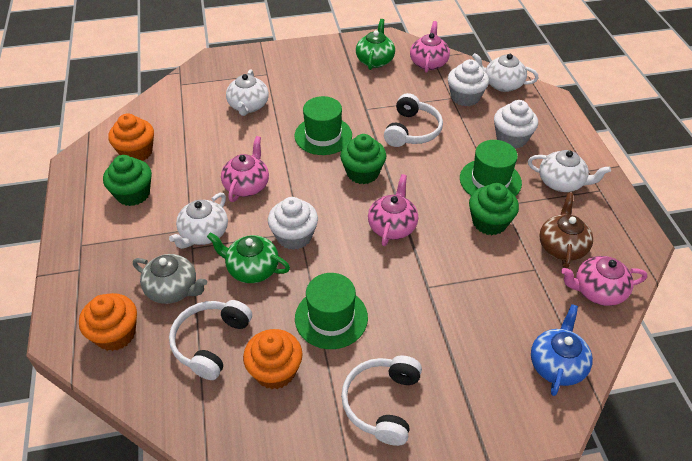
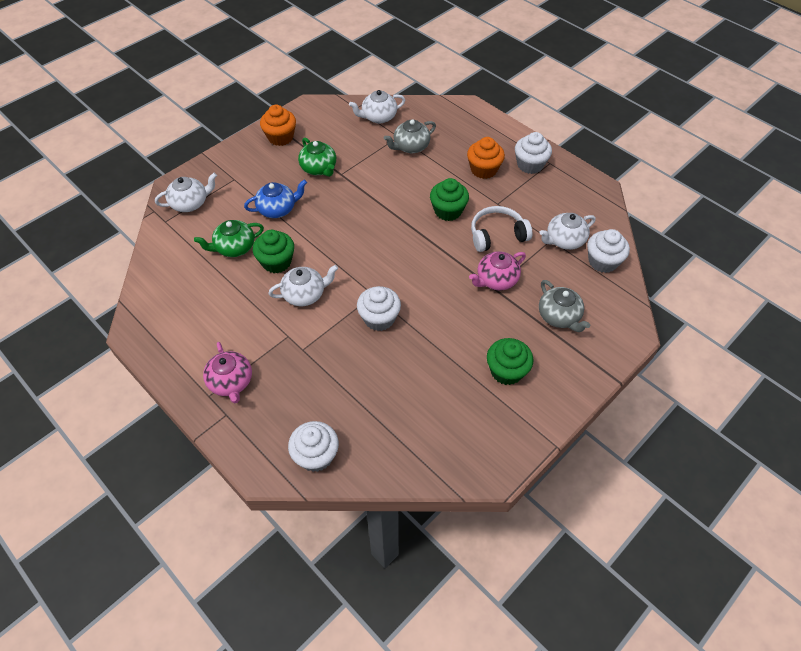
brown teapot: 1 -> 0
green hat: 3 -> 0
grey teapot: 1 -> 2
orange cupcake: 3 -> 2
pink teapot: 4 -> 2
white cupcake: 3 -> 4
white headphones: 3 -> 1

